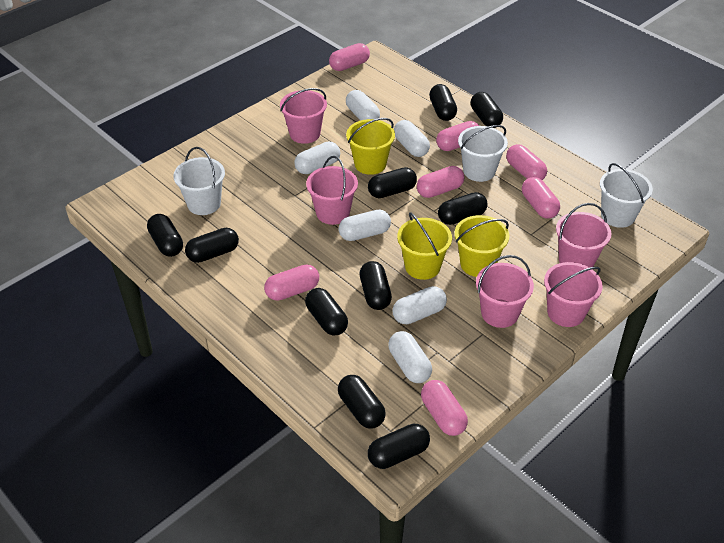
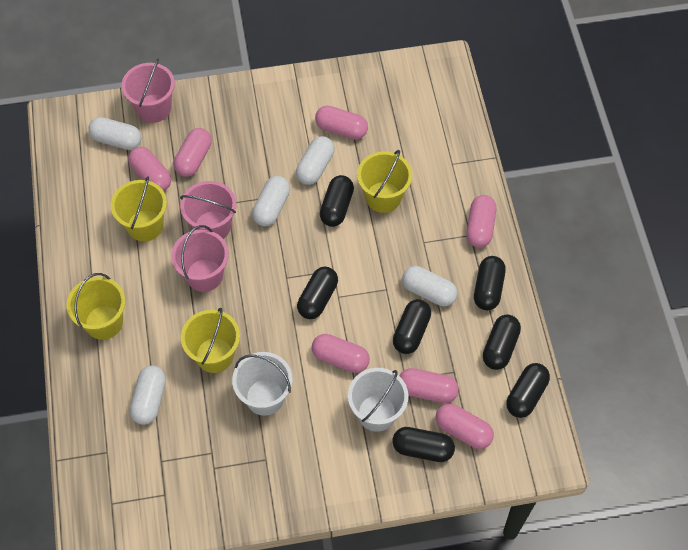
black capsule: 10 -> 7
pink bucket: 5 -> 3
white bucket: 3 -> 2
white capsule: 6 -> 5
yellow bucket: 3 -> 4

